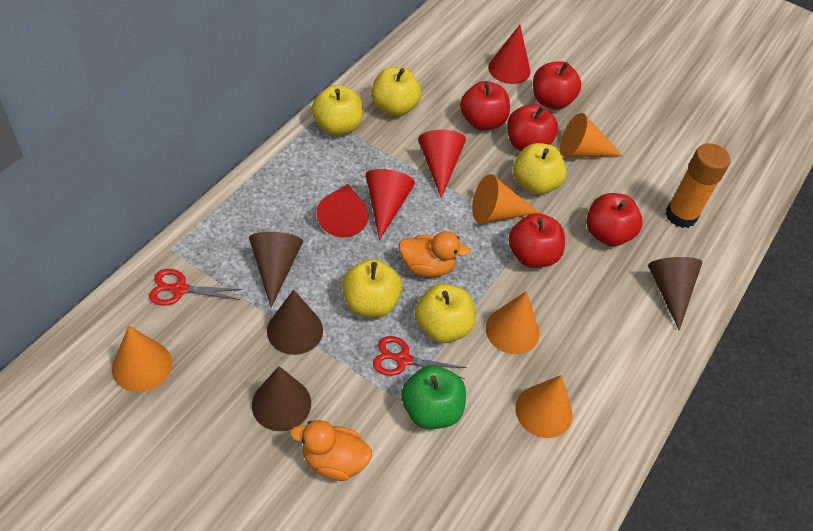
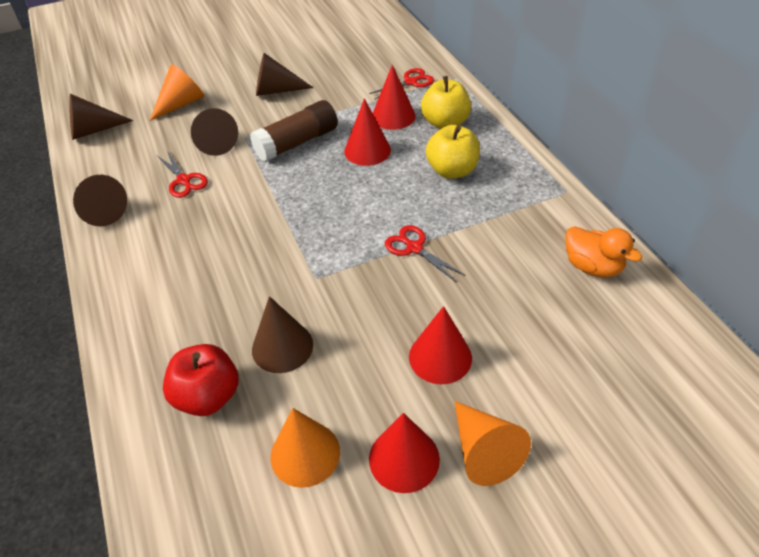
brown cone: 4 -> 5
brown glue stick: 0 -> 1
green apple: 1 -> 0
orange cone: 5 -> 3
orange duck: 2 -> 1
orange glue stick: 1 -> 0
red apple: 5 -> 1
red scissors: 2 -> 3
yellow apple: 5 -> 2

